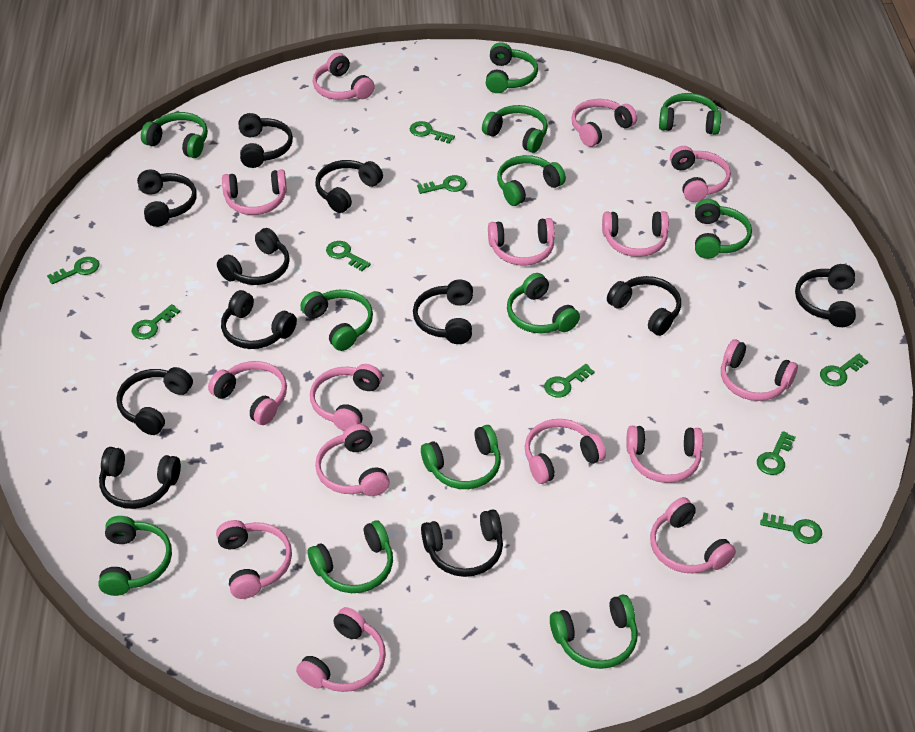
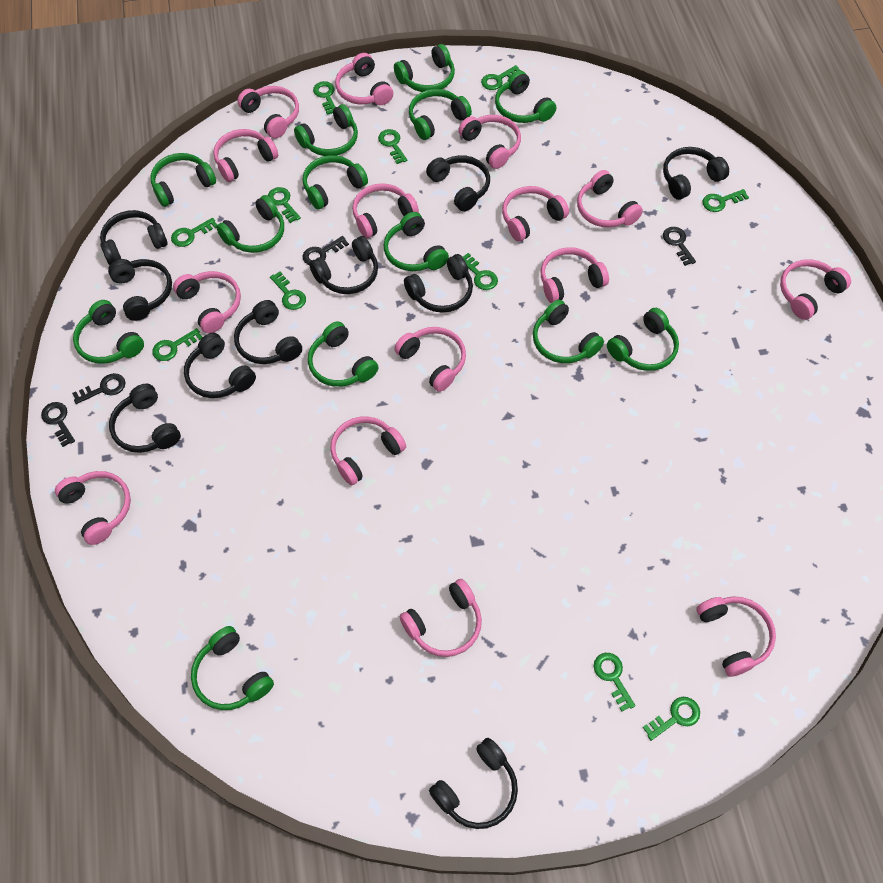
black headphones: 11 -> 10
black key: 0 -> 4
green headphones: 12 -> 13
green key: 9 -> 11

